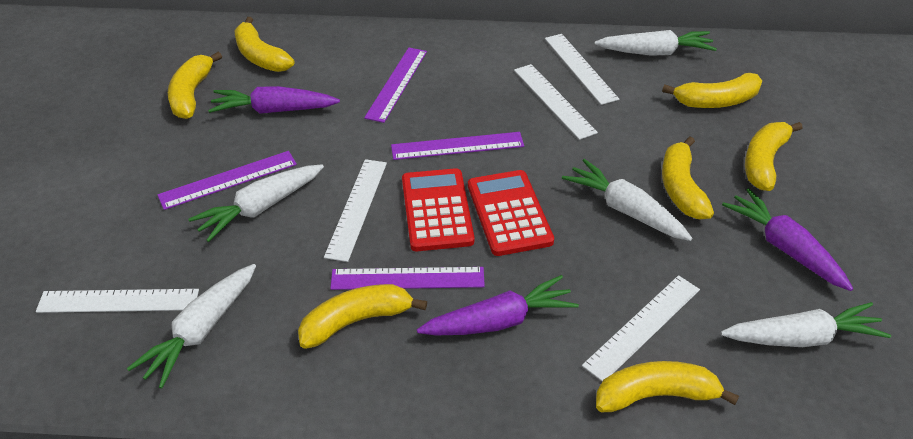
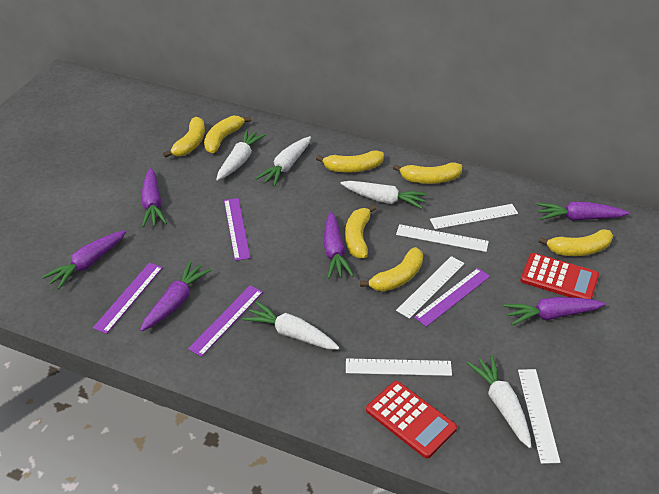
purple carrot: 3 -> 6

